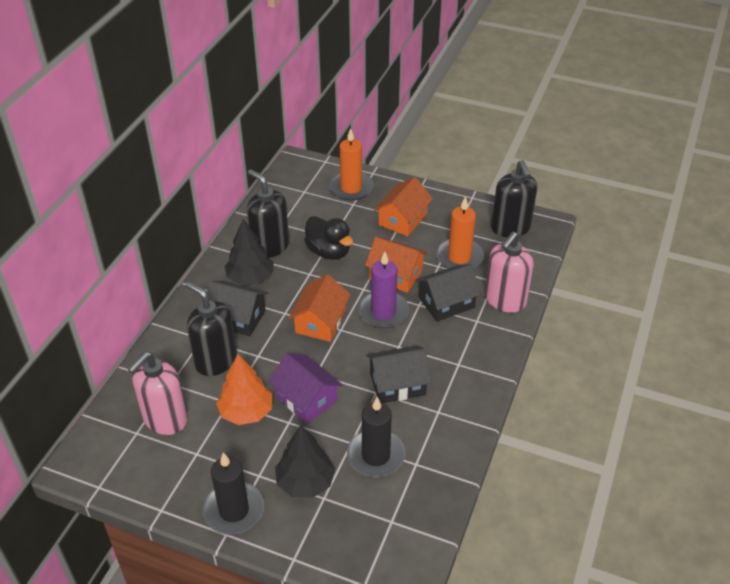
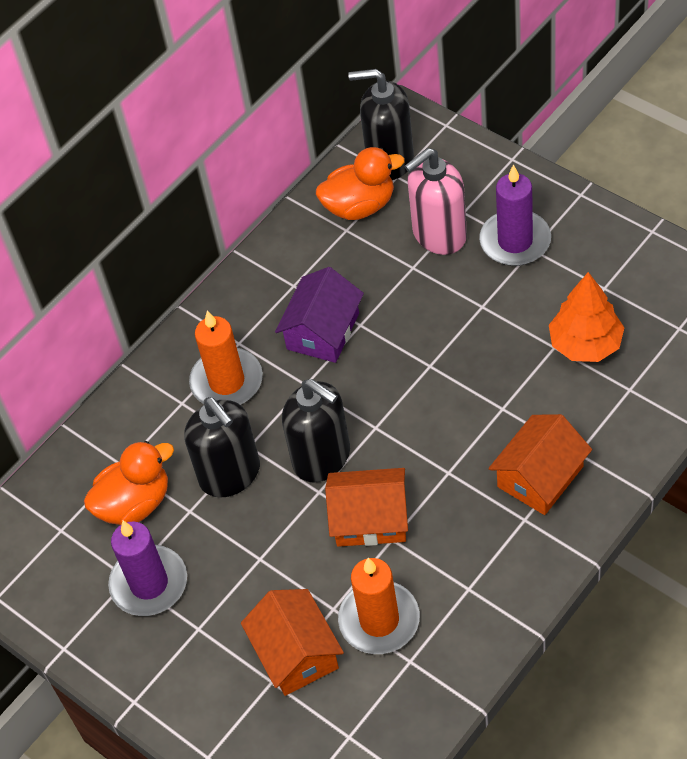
black candle: 2 -> 0
black duck: 1 -> 0
black house: 3 -> 0
black tree: 2 -> 0
orange duck: 0 -> 2
pink soap dispenser: 2 -> 1
purple candle: 1 -> 2

